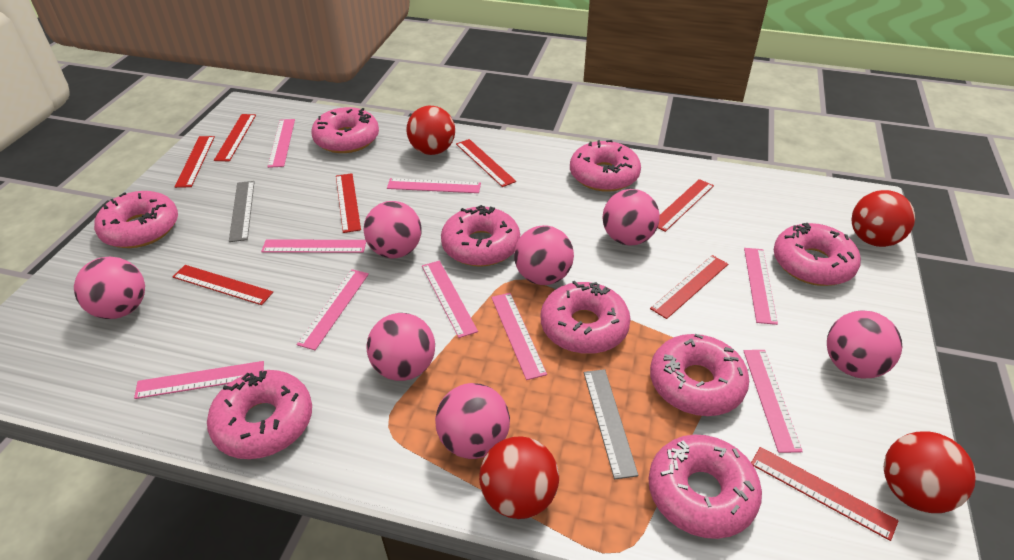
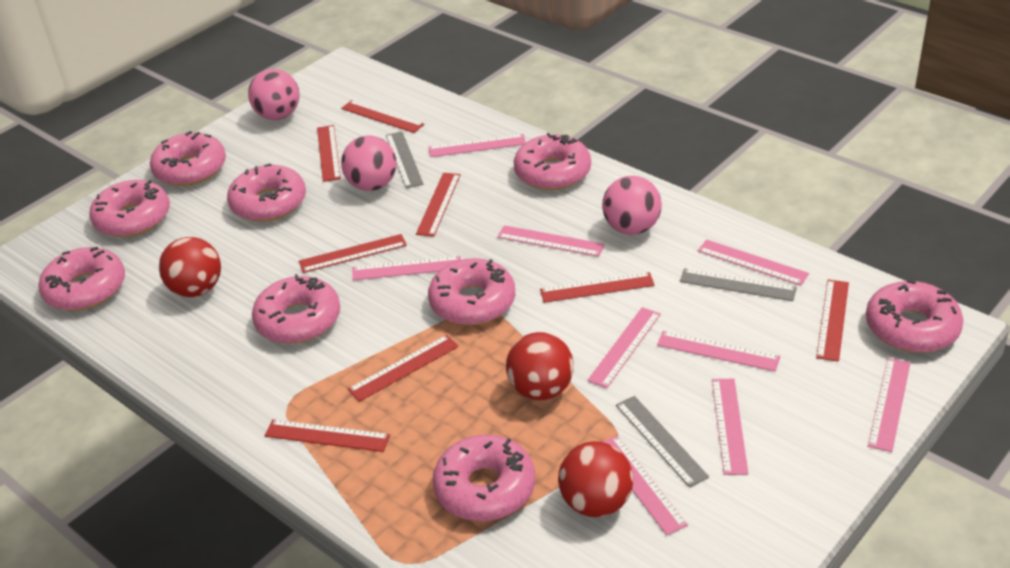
grey ruler: 2 -> 3
pink ball: 7 -> 3
red ball: 4 -> 3

